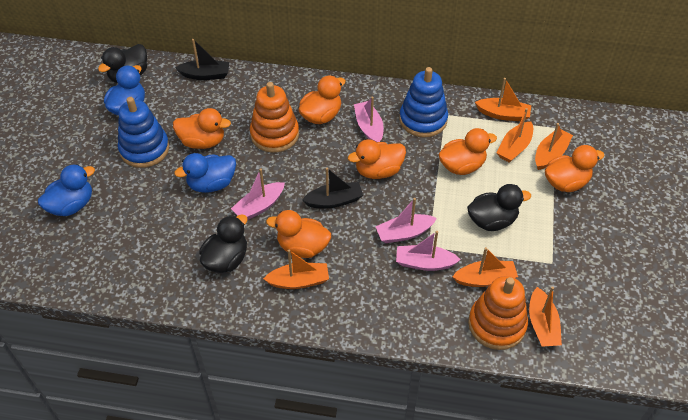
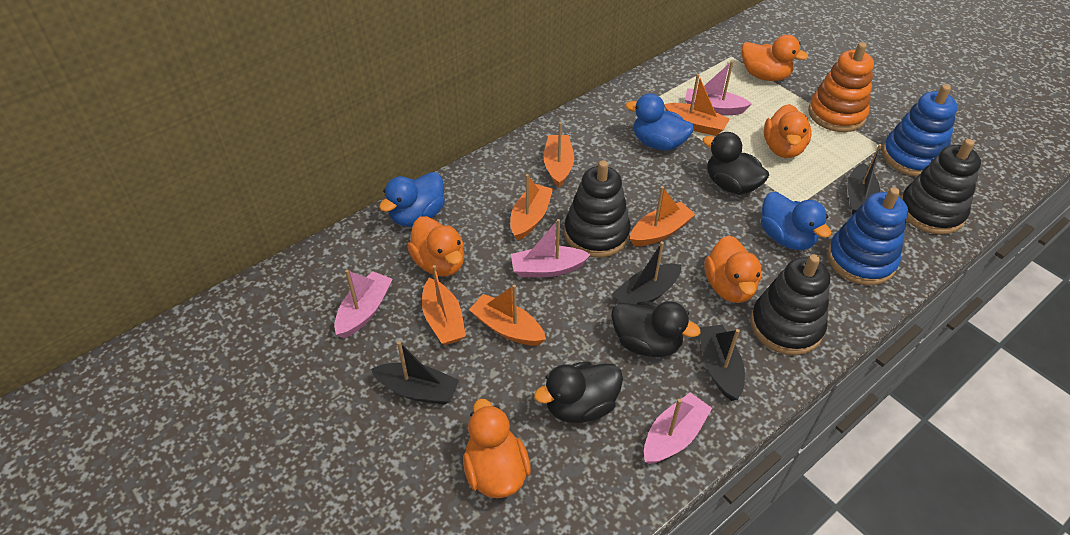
black boat: 2 -> 4
black stacking toy: 0 -> 3
orange duck: 6 -> 5
orange stacking toy: 2 -> 1

